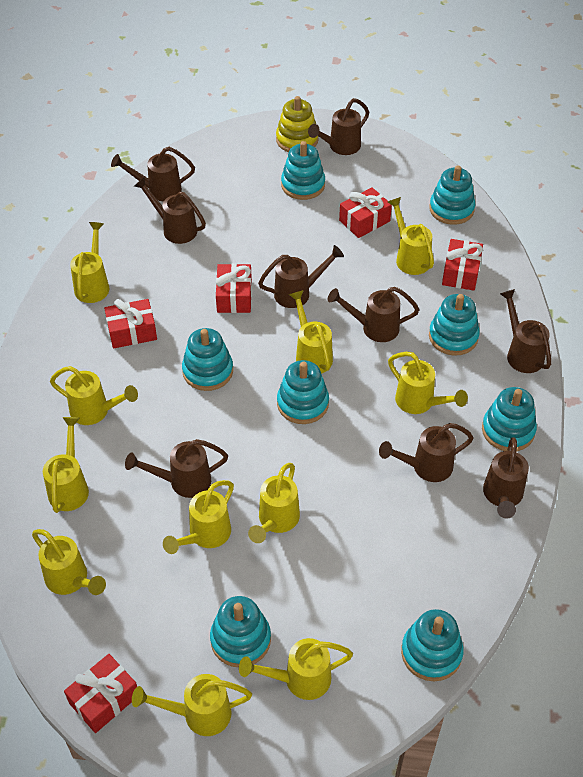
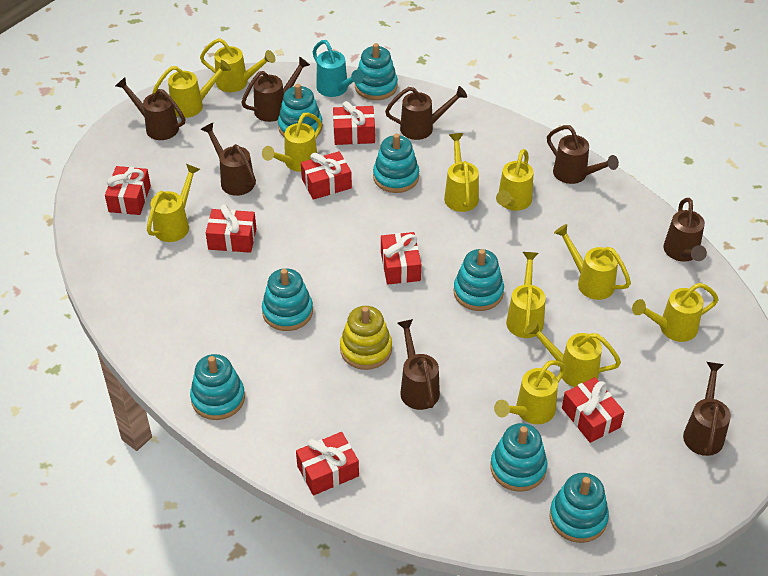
brown watering can: 9 -> 8
red gift: 5 -> 7
turquoise watering can: 0 -> 1

